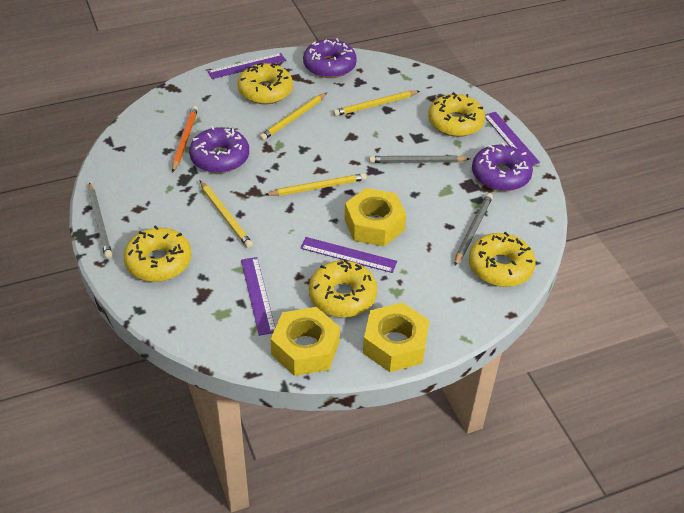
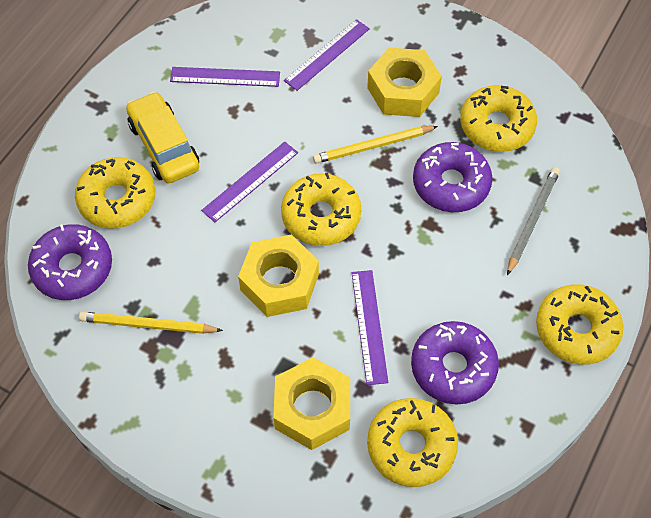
grey pencil: 3 -> 1
orange pencil: 1 -> 0
yellow car: 0 -> 1
yellow pencil: 4 -> 2

